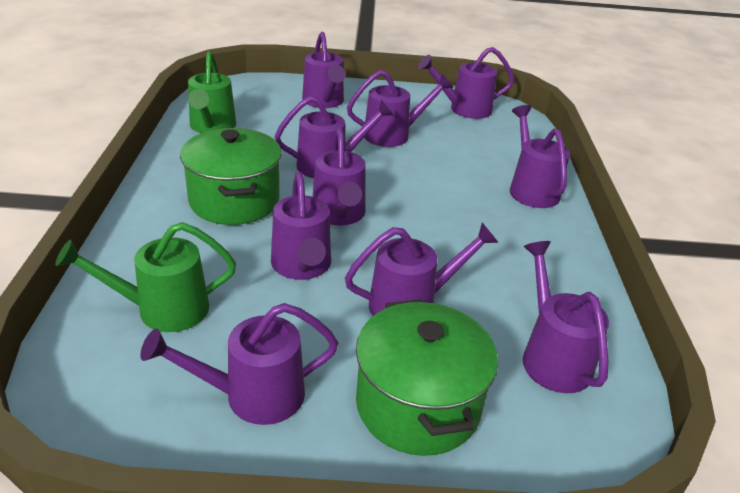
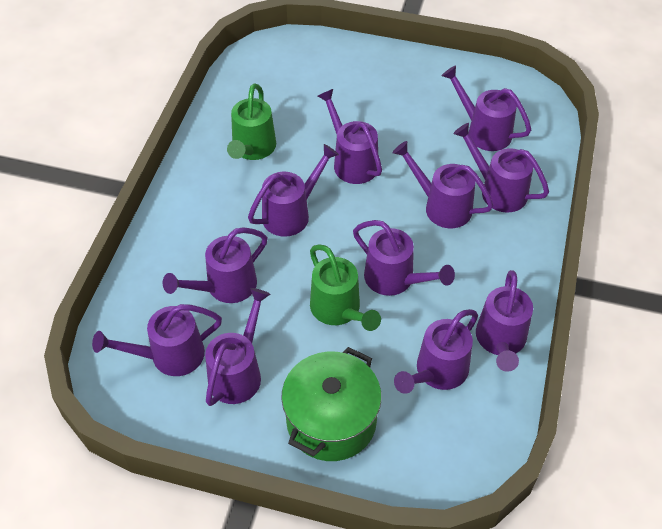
green pot: 2 -> 1
purple watering can: 10 -> 11

